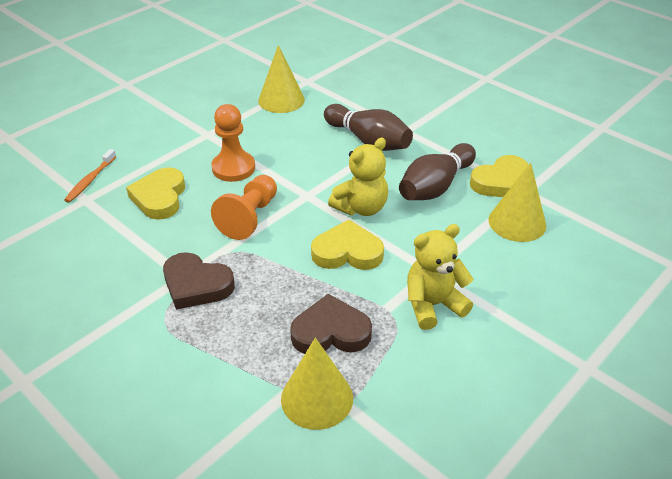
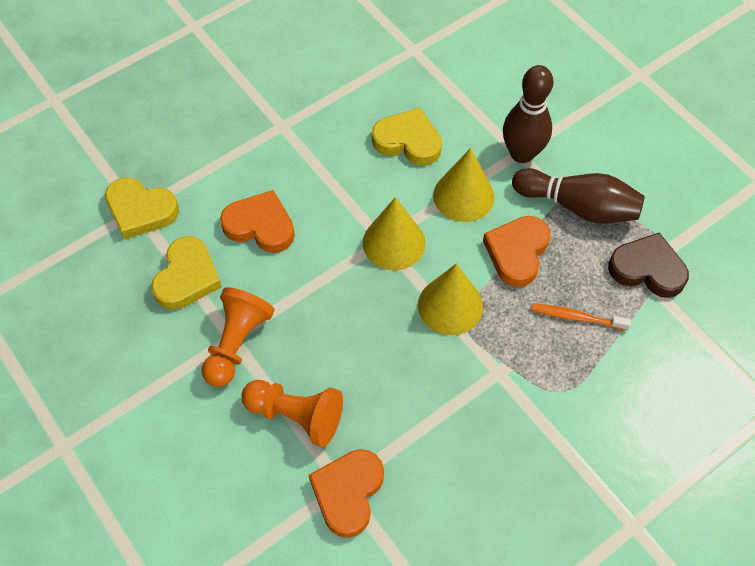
brown heart: 2 -> 1
orange heart: 0 -> 3
yellow teddy bear: 2 -> 0

